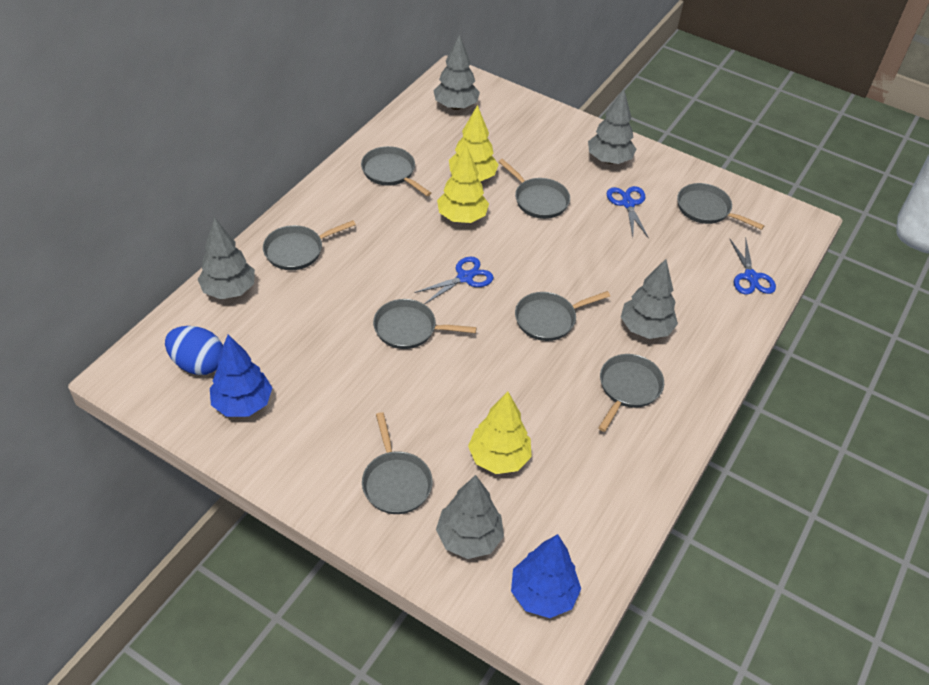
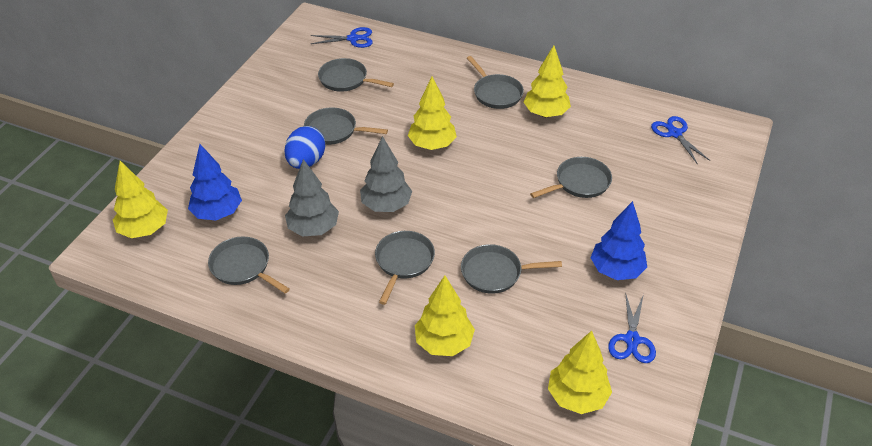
grey pan: 8 -> 7
grey tree: 5 -> 2
yellow tree: 3 -> 5

